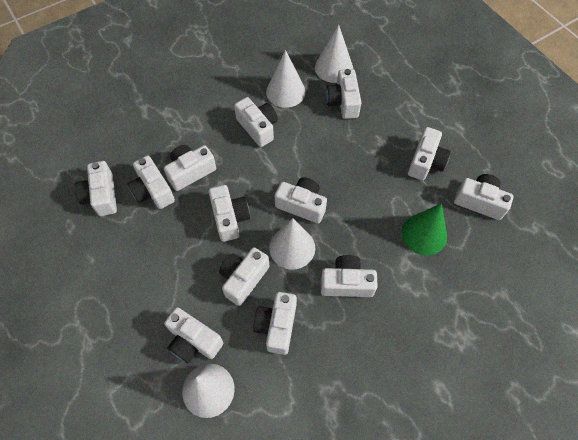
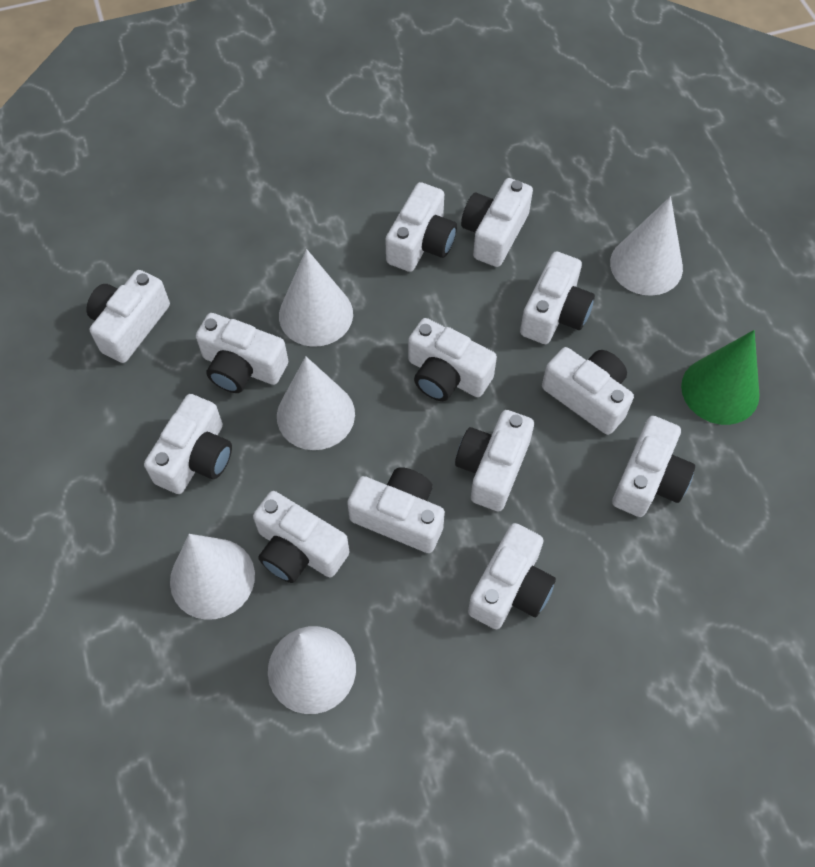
white cone: 4 -> 5

